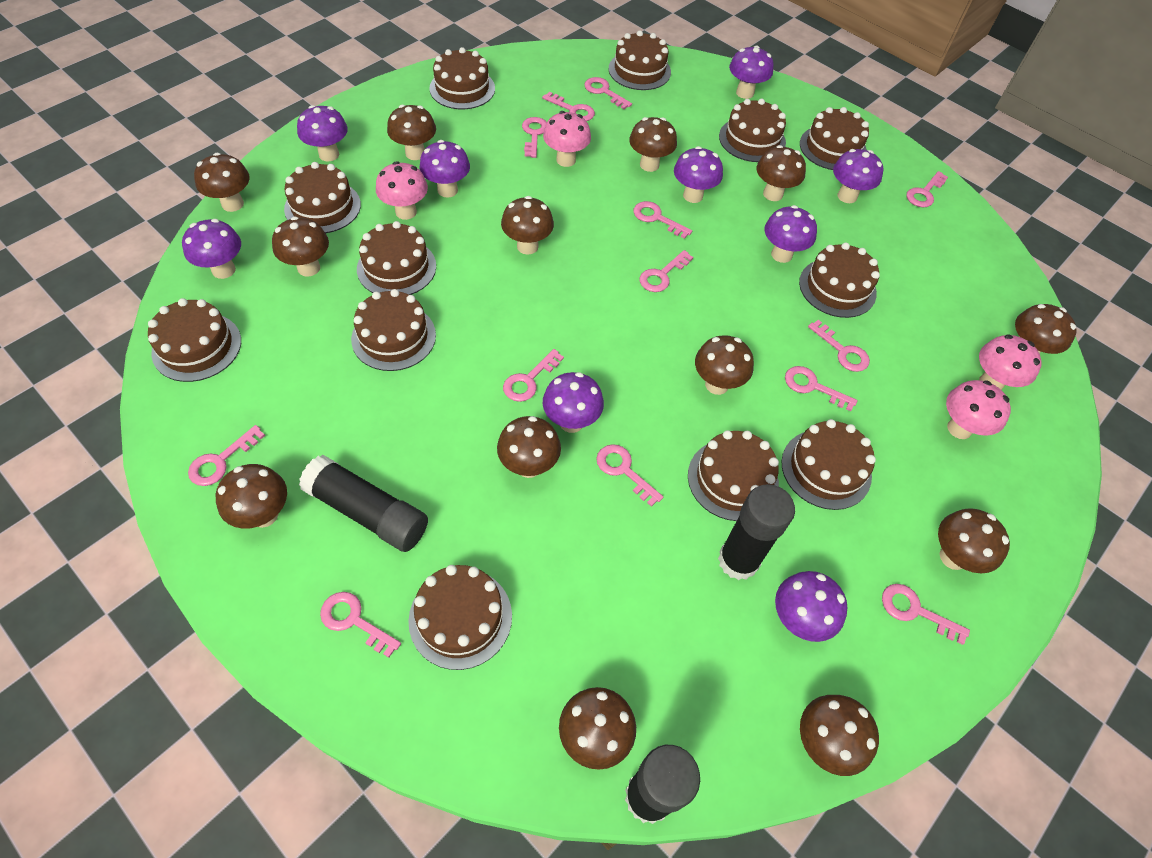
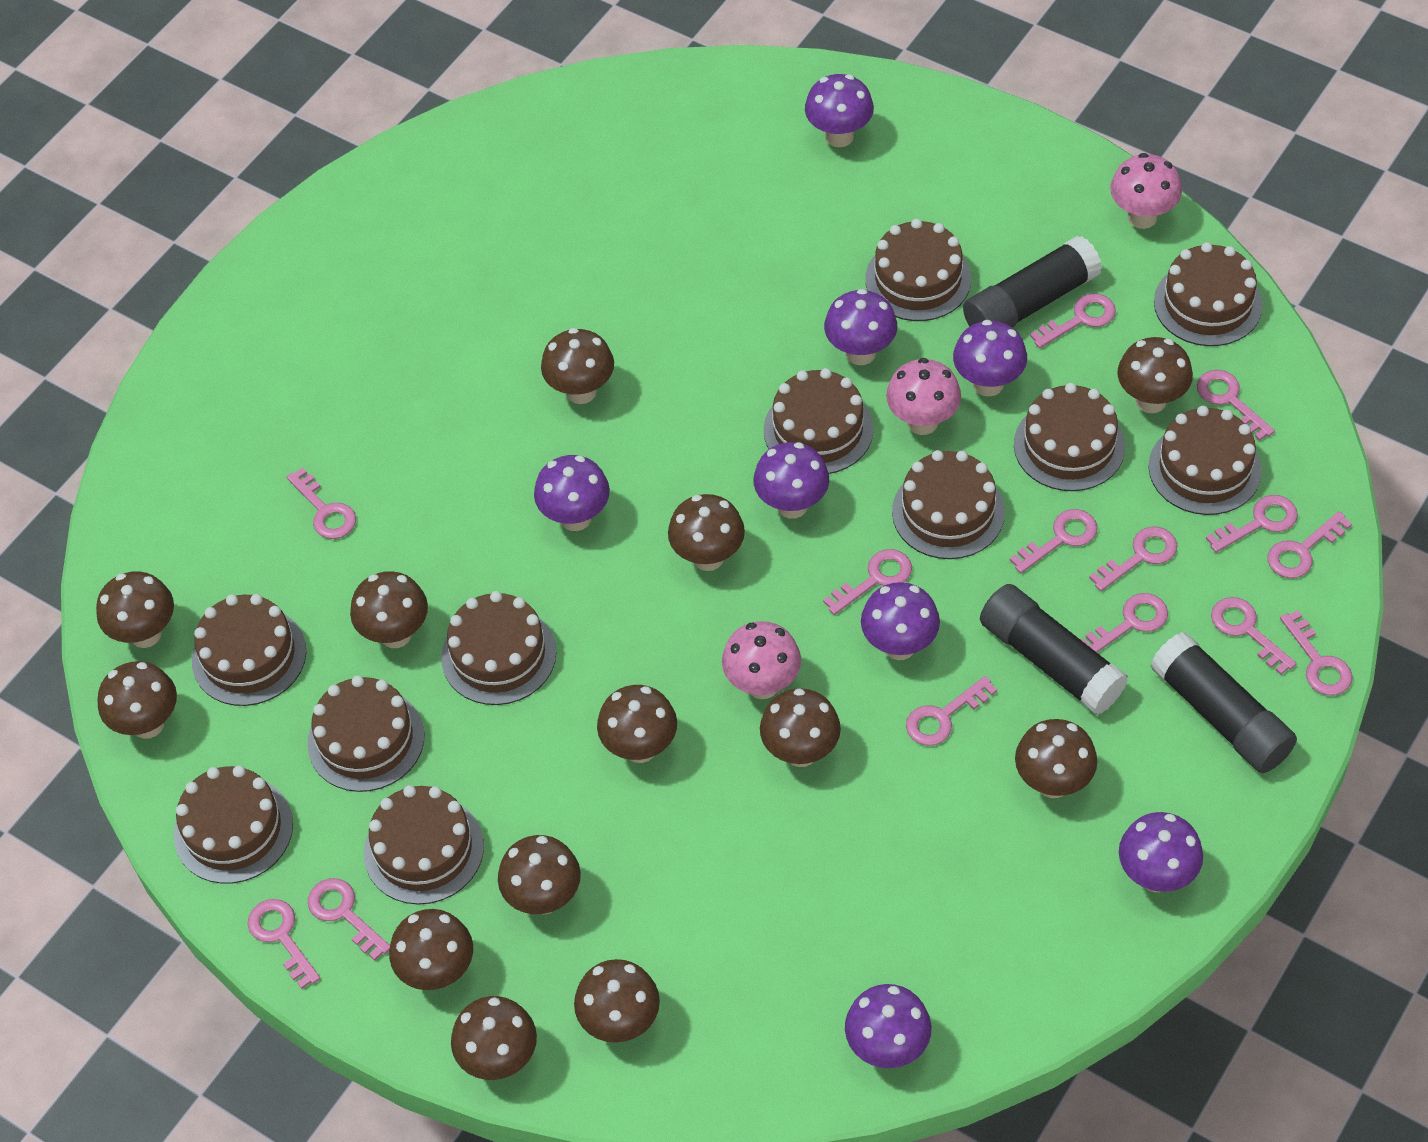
brown cake: 12 -> 11
pink key: 13 -> 14
pink mushroom: 4 -> 3
purple mushroom: 9 -> 8

